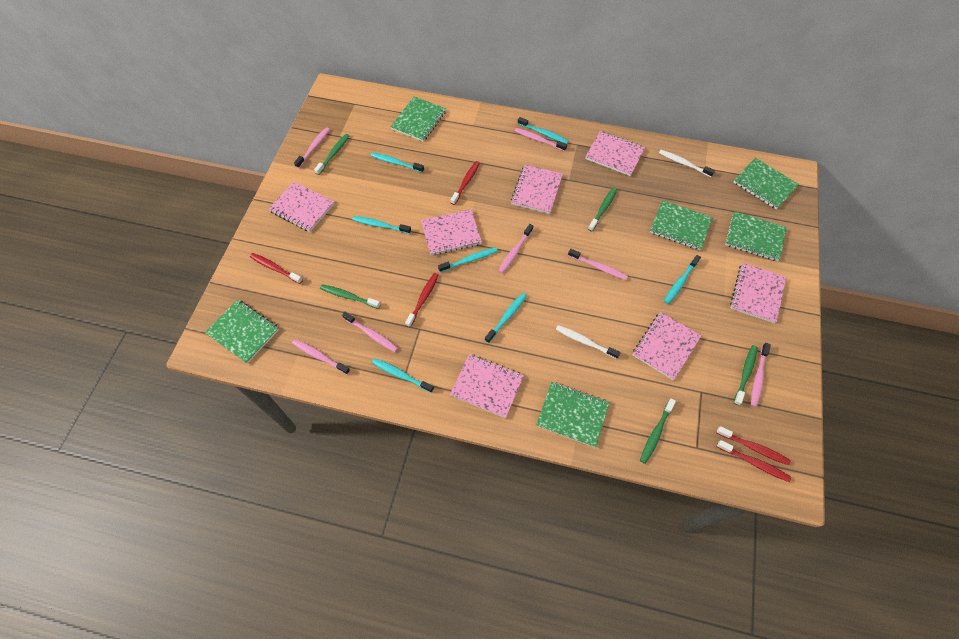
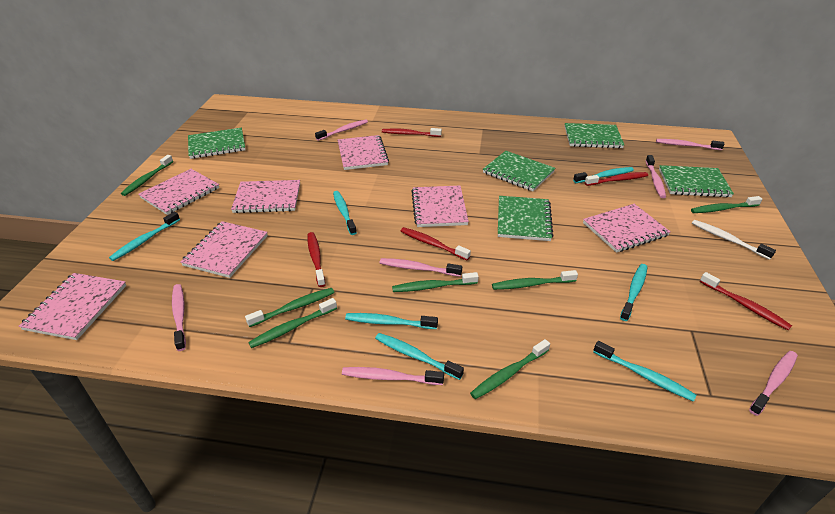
green notebook: 6 -> 5
green toothbrush: 5 -> 7
white toothbrush: 2 -> 1

